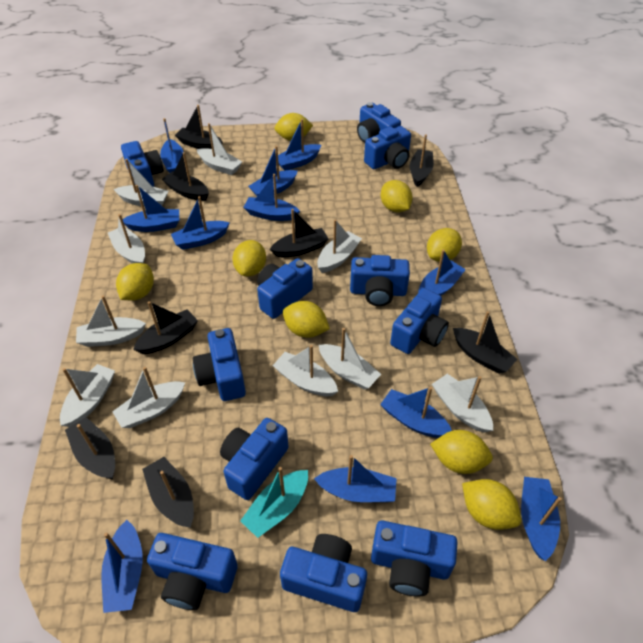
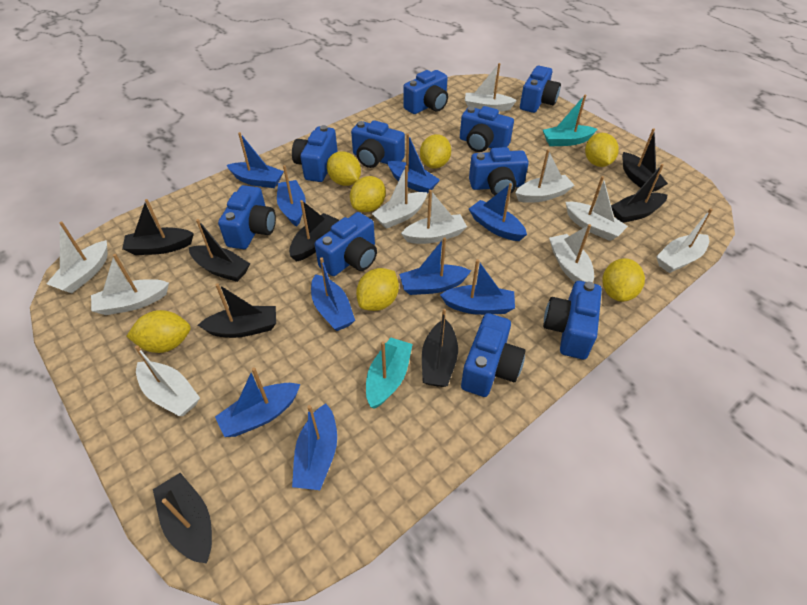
blue boat: 11 -> 9
blue camera: 11 -> 10
turquoise boat: 1 -> 2
yellow lemon: 8 -> 7

